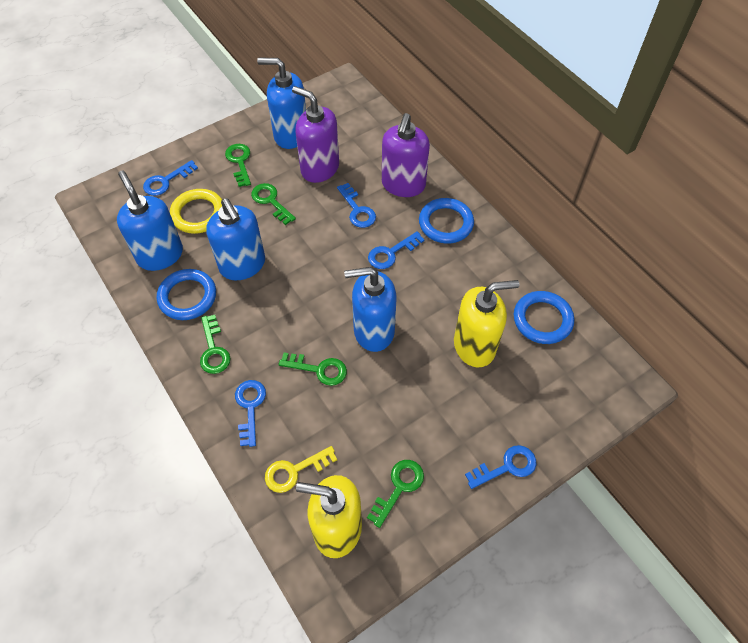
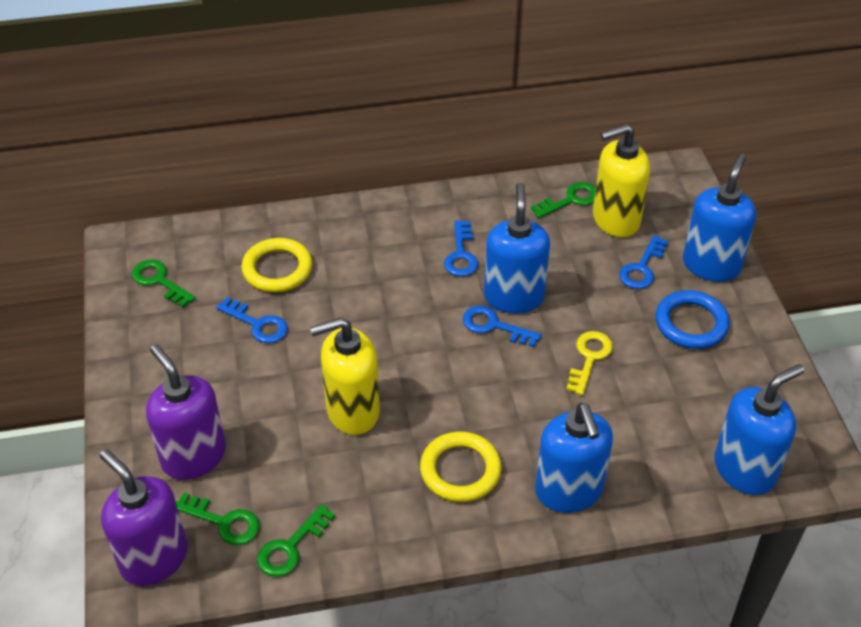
blue key: 5 -> 4
blue ring: 3 -> 1
green key: 5 -> 4
yellow ring: 1 -> 2

